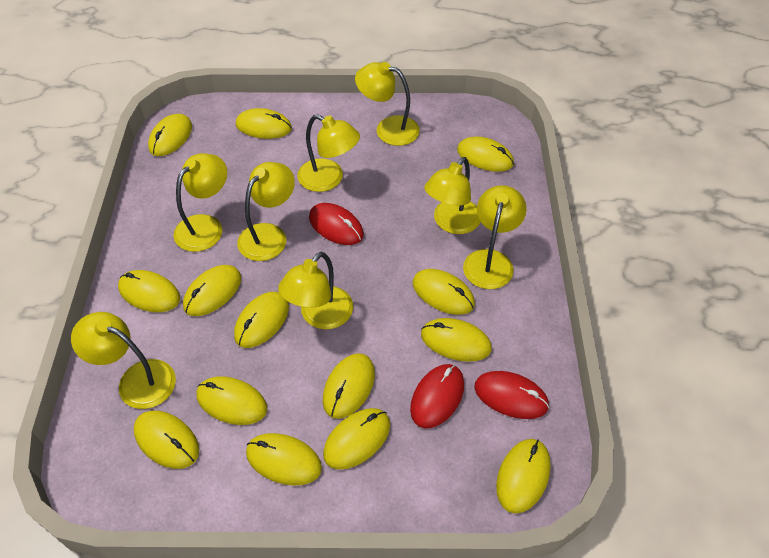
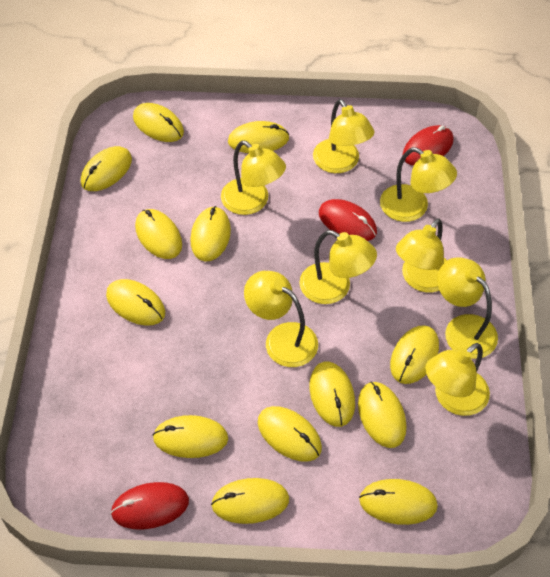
yellow mouse: 14 -> 13

